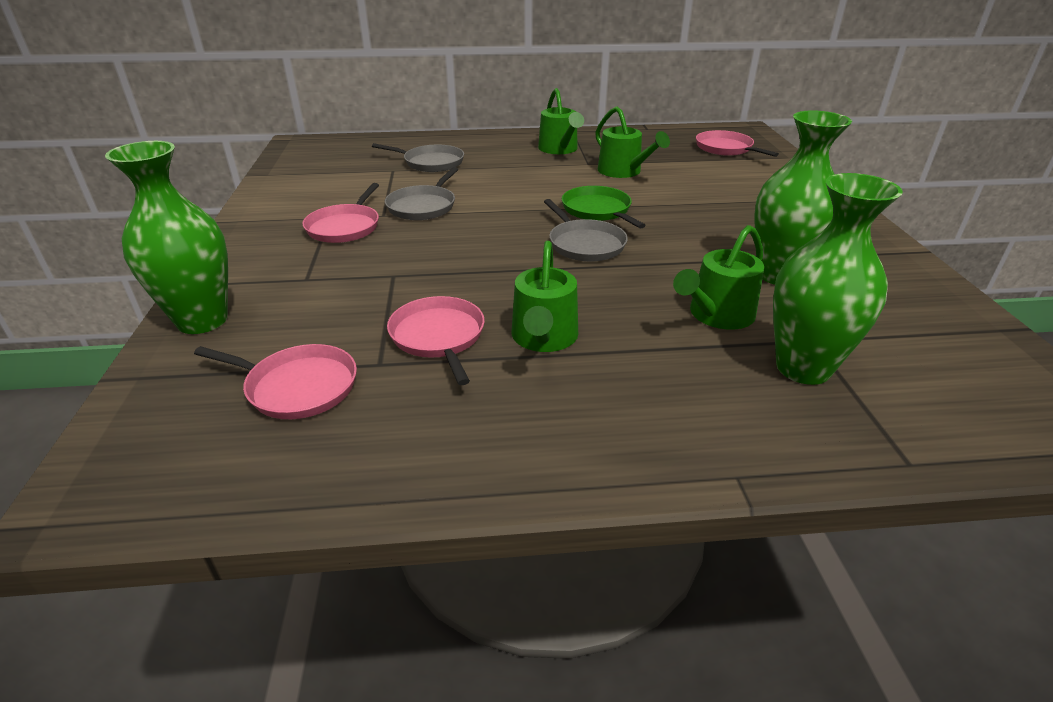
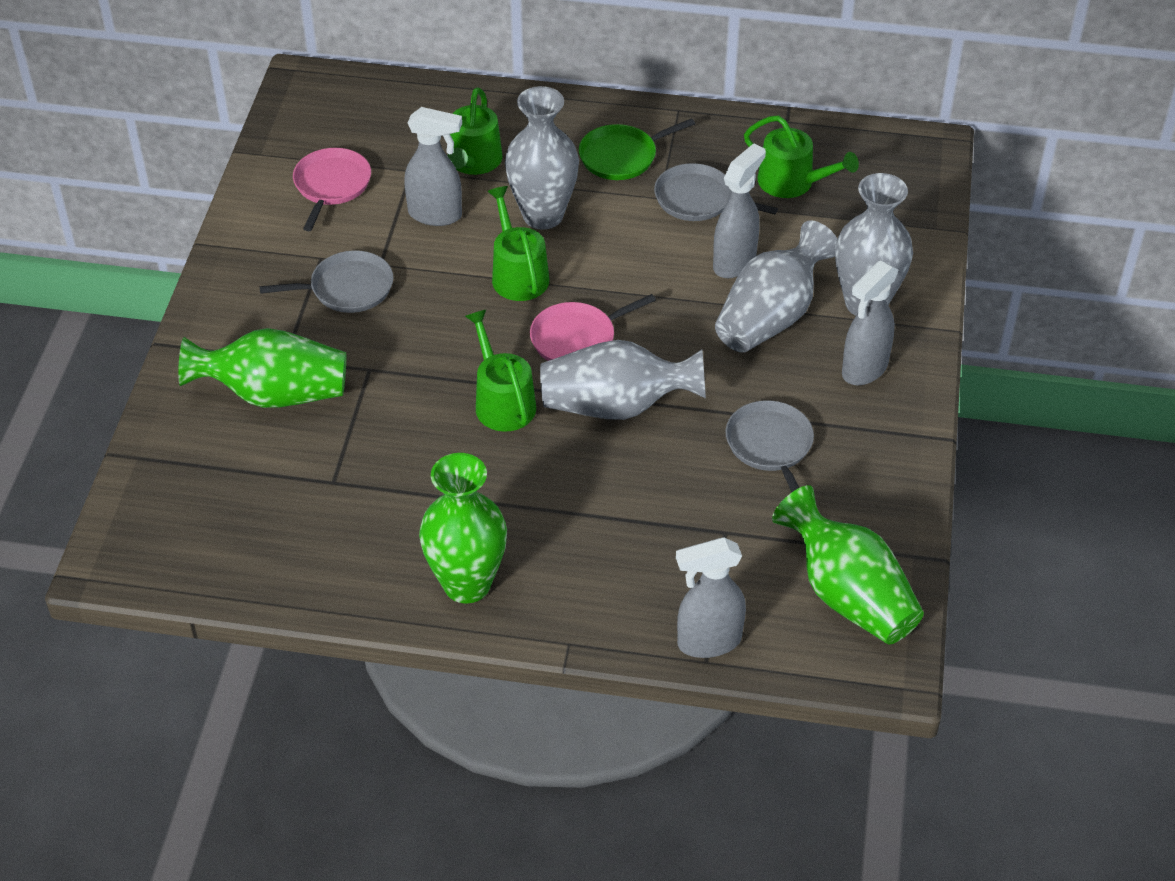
grey spray bottle: 0 -> 4
grey vase: 0 -> 4
pink pan: 4 -> 2

